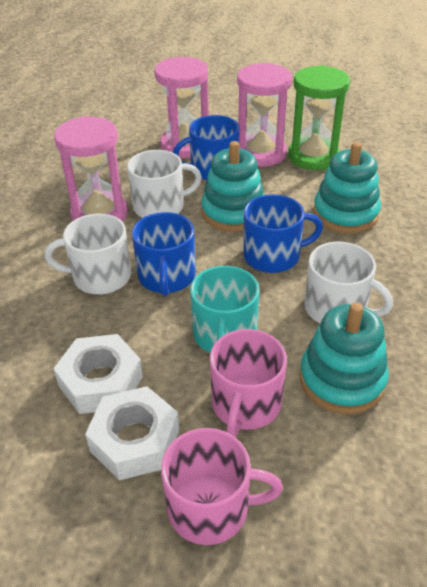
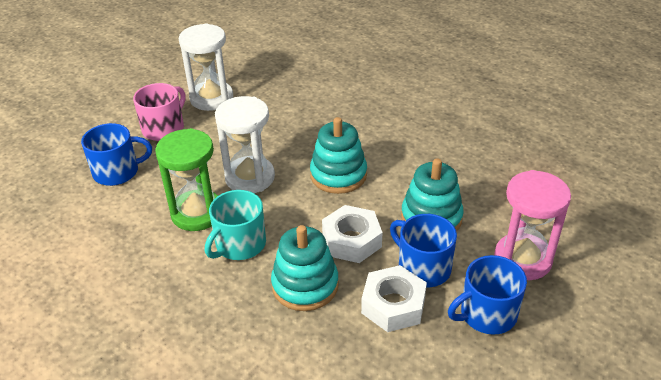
pink hourglass: 3 -> 1
pink mug: 2 -> 1
white hourglass: 0 -> 2
white mug: 3 -> 0

